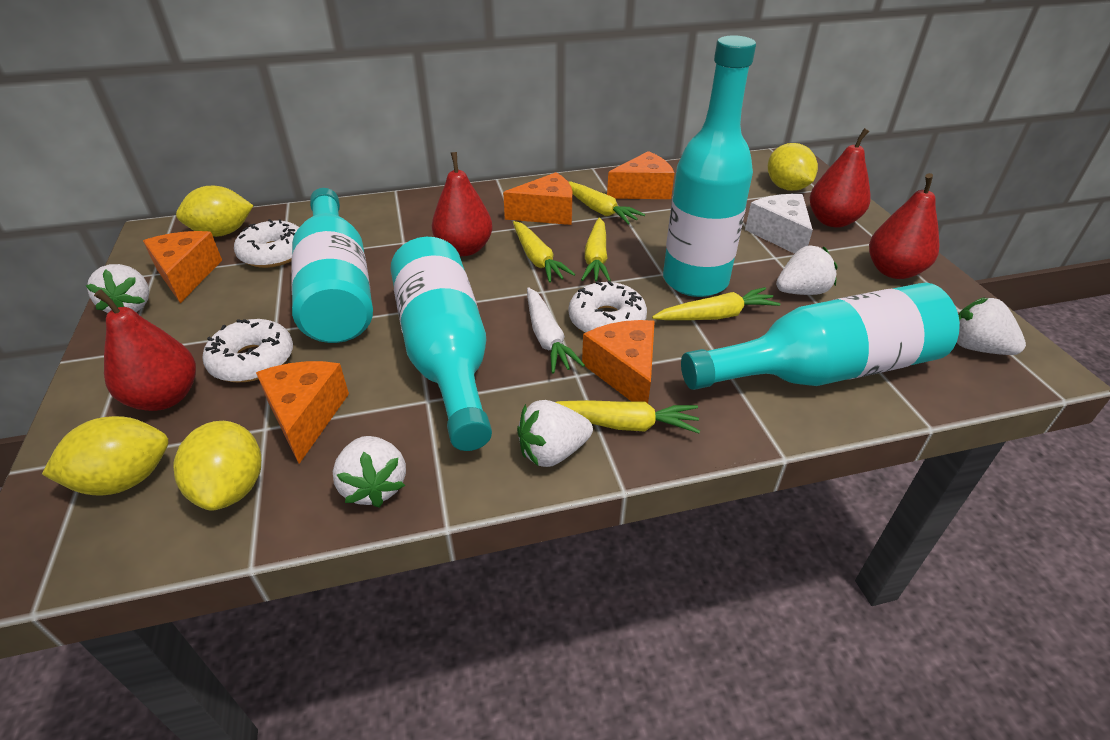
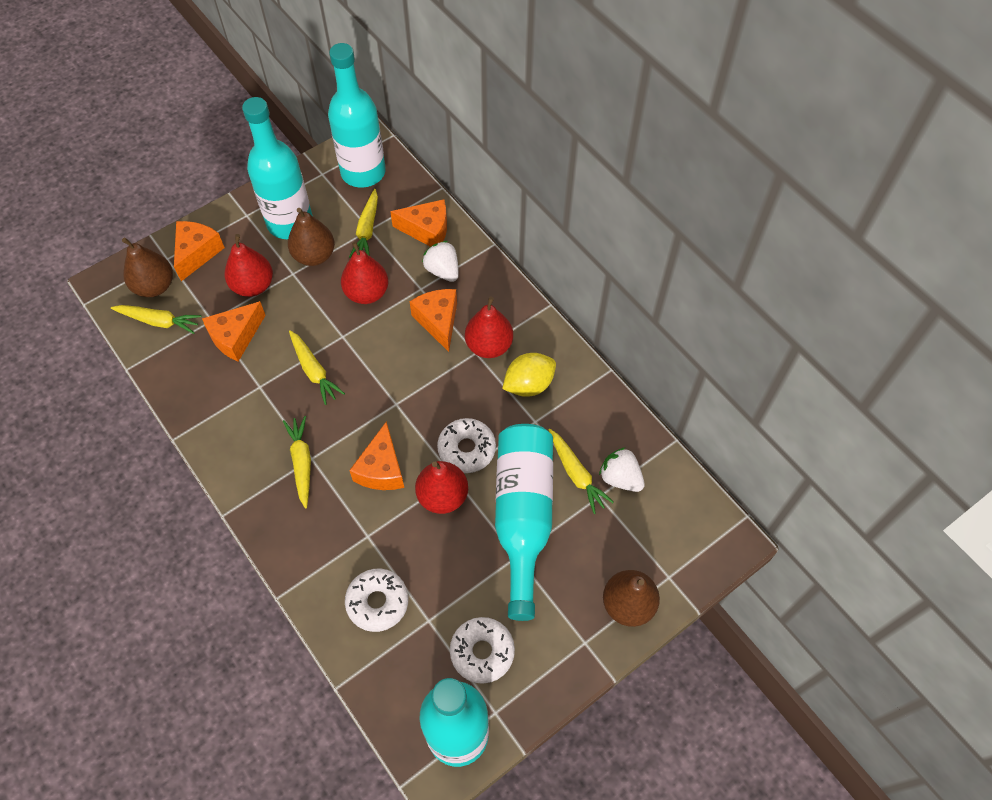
brown pear: 0 -> 3
white carrot: 1 -> 0
white cheese: 1 -> 0
white strawberry: 5 -> 2
yellow lemon: 4 -> 1

